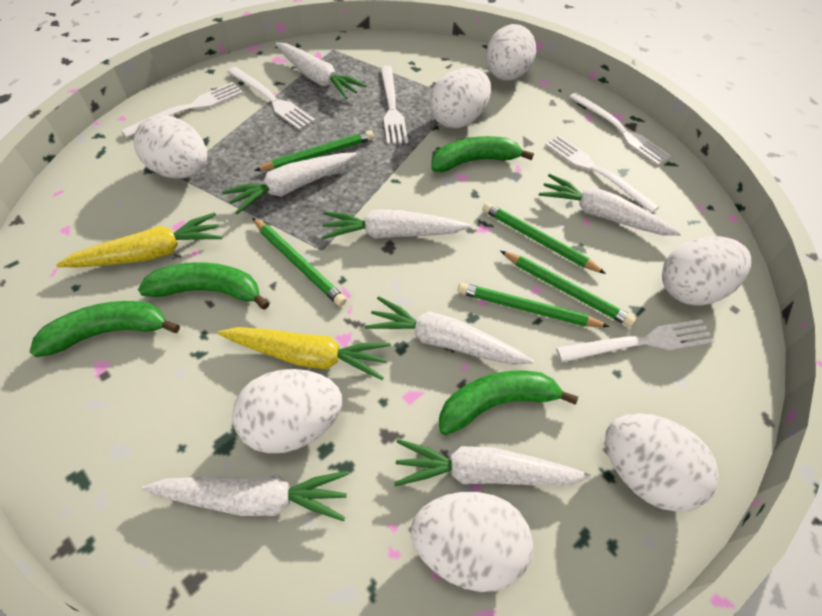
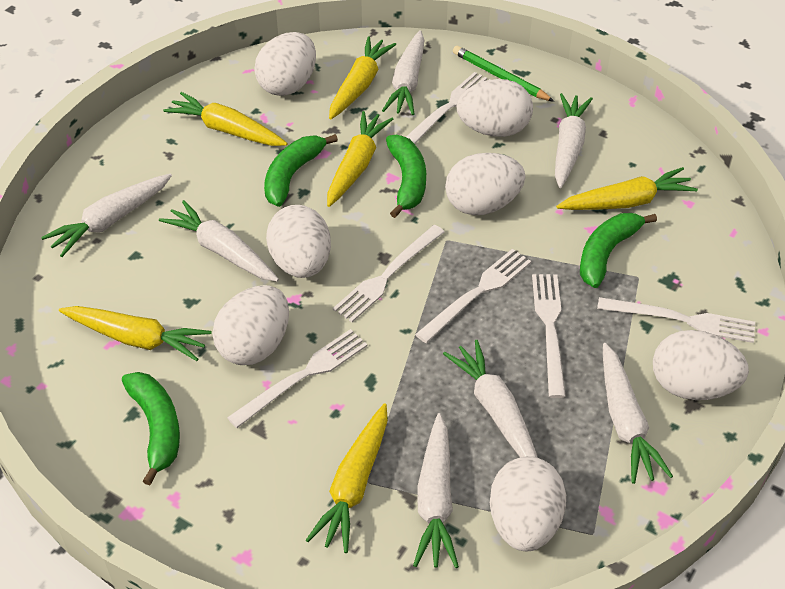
green pencil: 5 -> 1
yellow carrot: 2 -> 6

